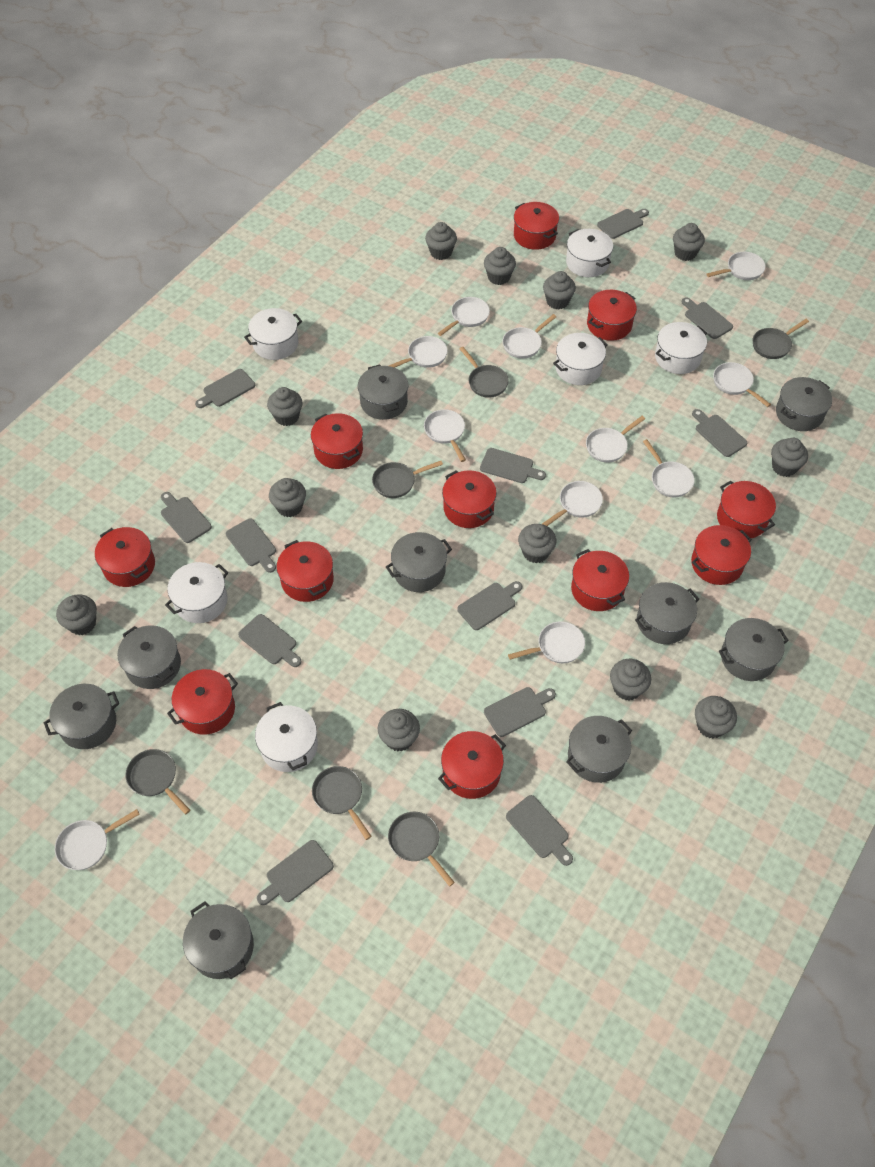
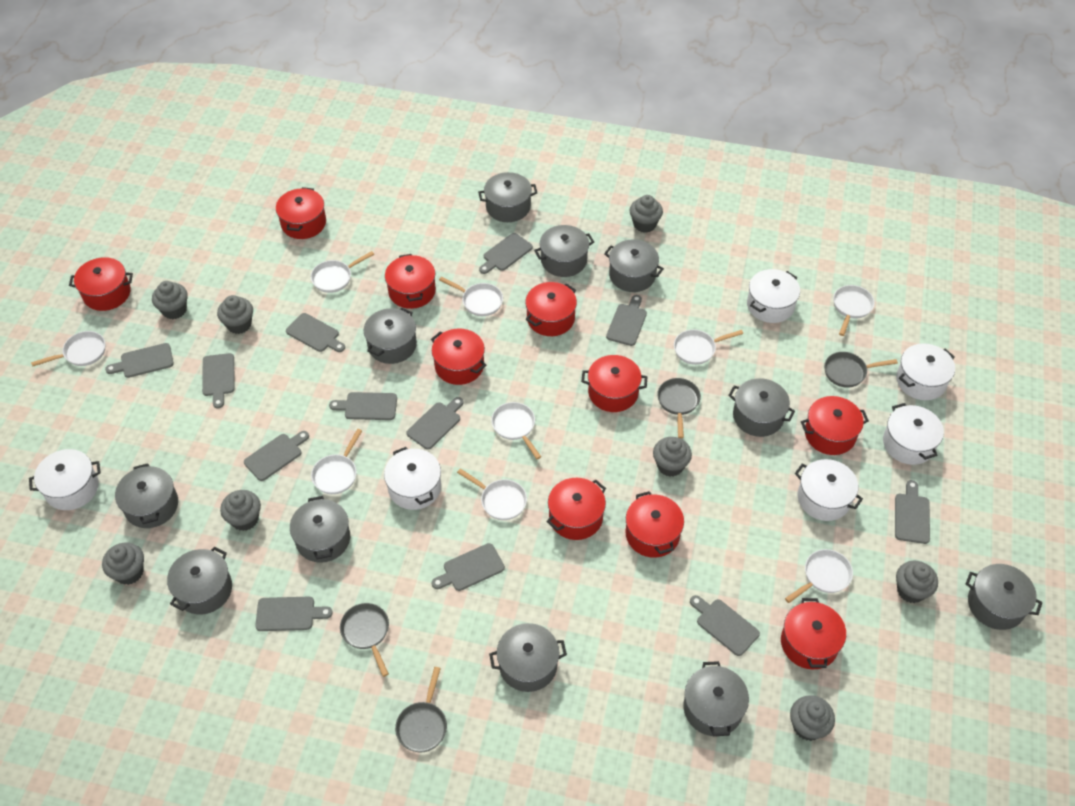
grey cupcake: 12 -> 8
grey pan: 6 -> 4
grey pot: 9 -> 11
red pot: 11 -> 10
white pan: 11 -> 9

